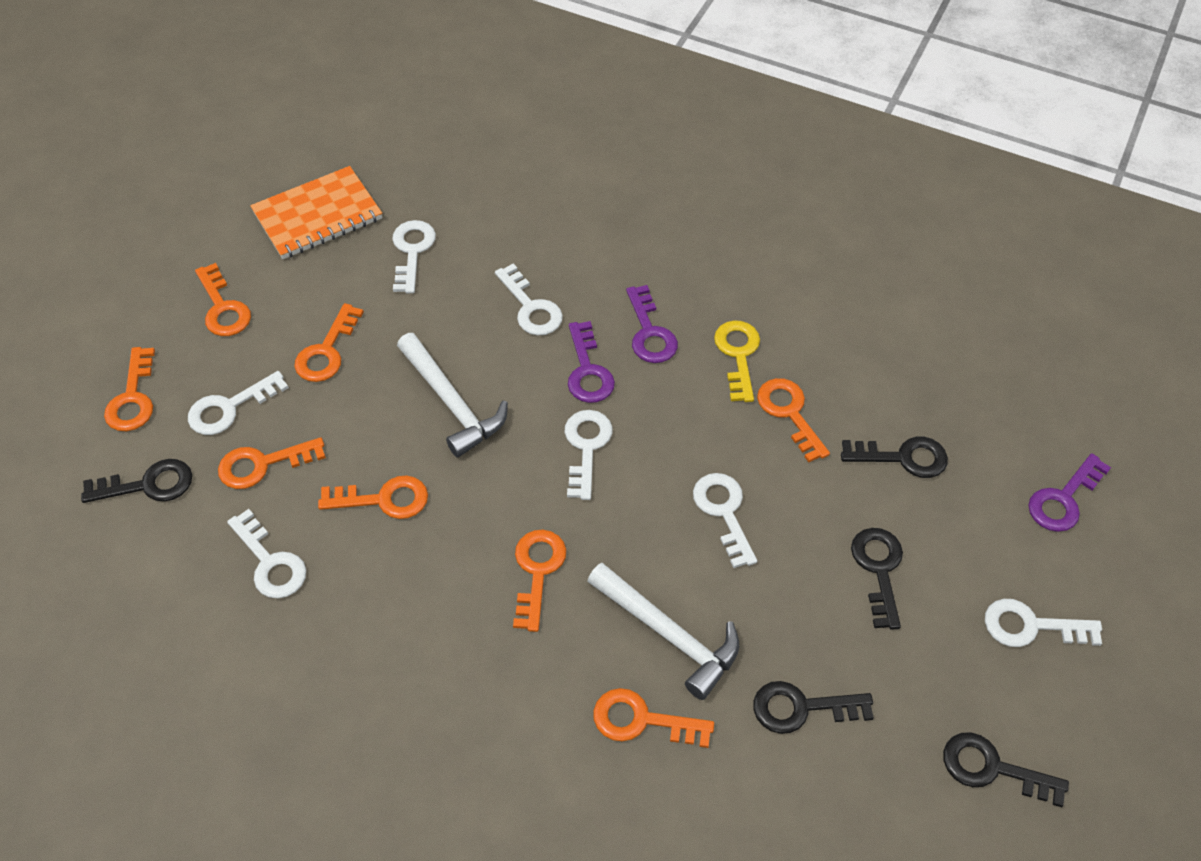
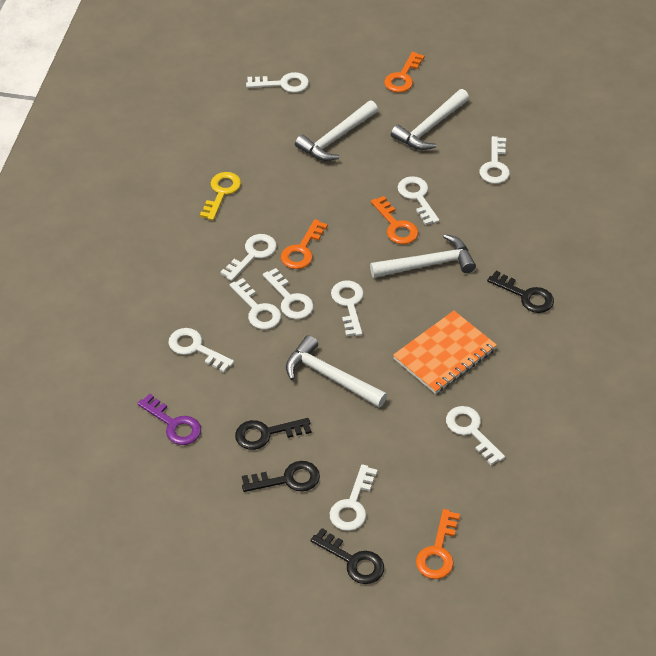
black key: 5 -> 4
orange key: 8 -> 4
purple key: 3 -> 1
white hammer: 2 -> 4
white key: 7 -> 10

